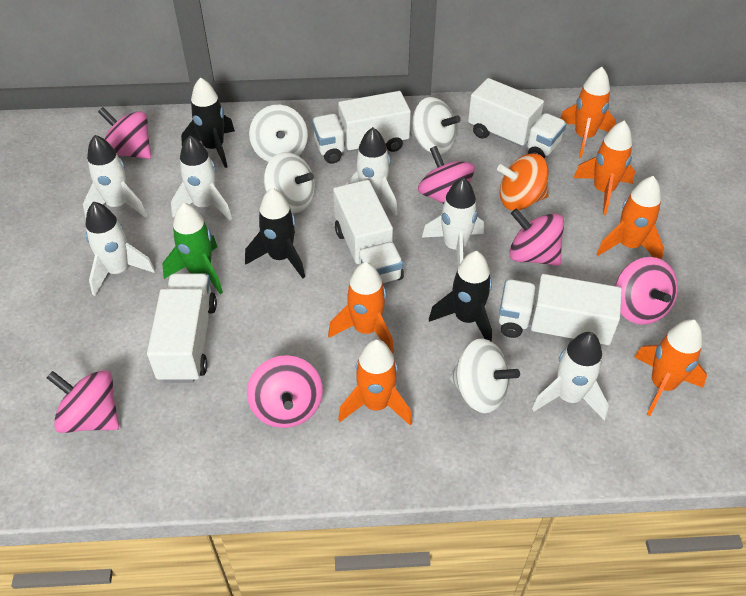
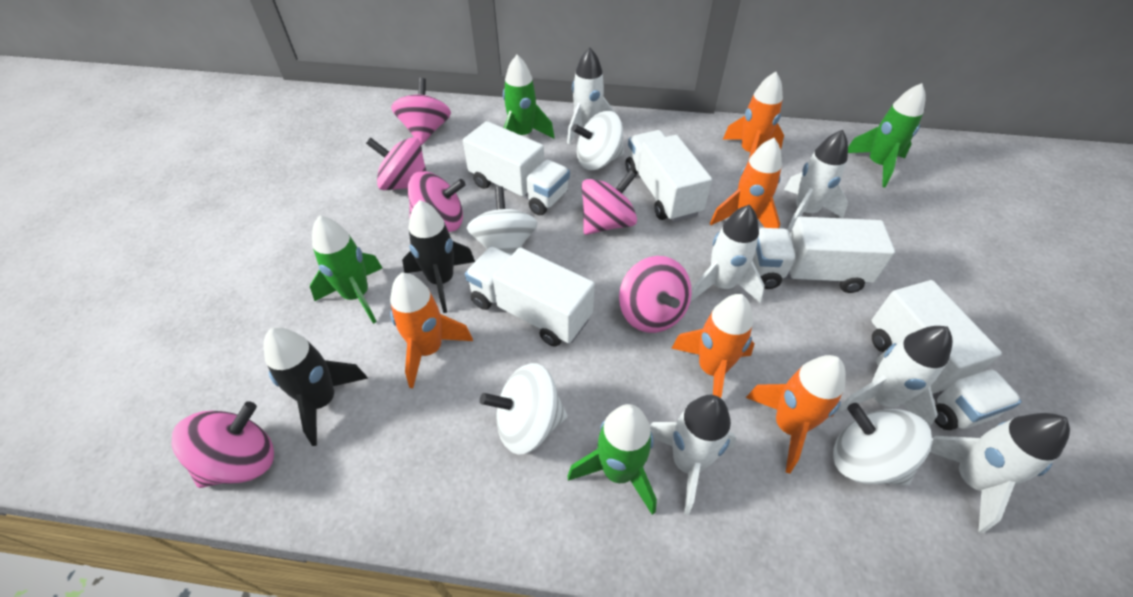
black rocket: 3 -> 2
green rocket: 1 -> 4
orange rocket: 6 -> 5
orange spinning top: 1 -> 0

